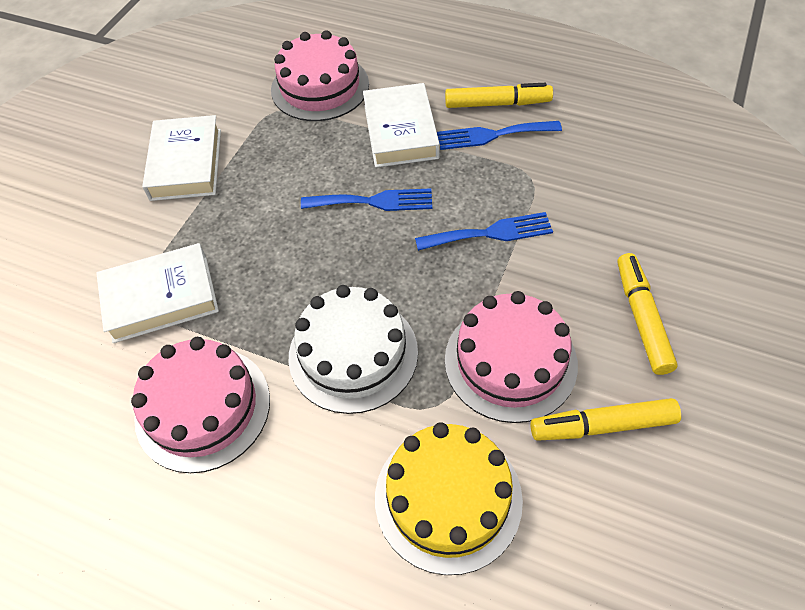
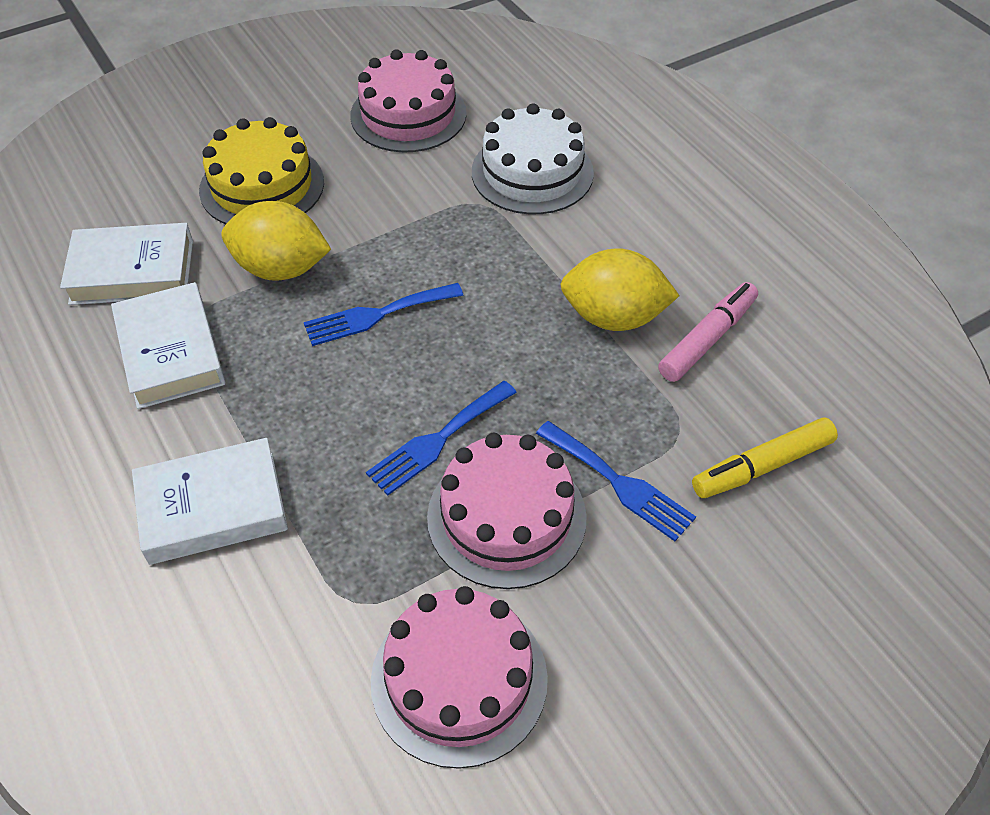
pink marker: 0 -> 1
yellow lemon: 0 -> 2
yellow marker: 3 -> 1

